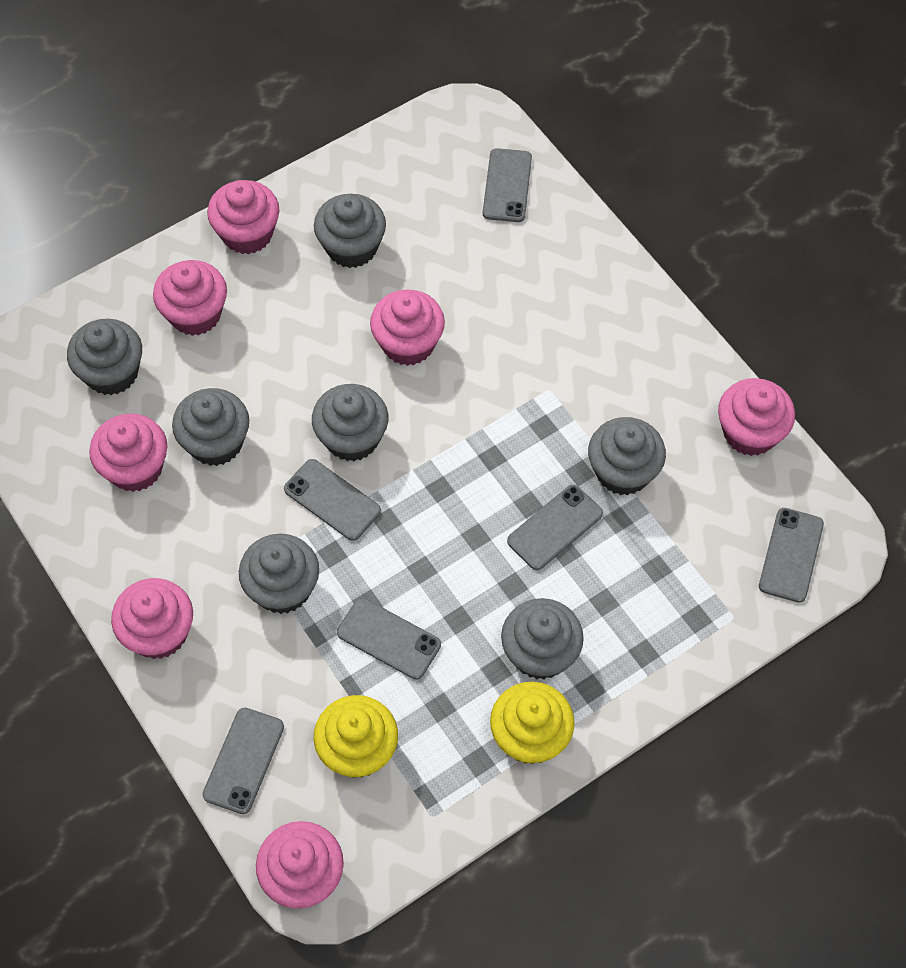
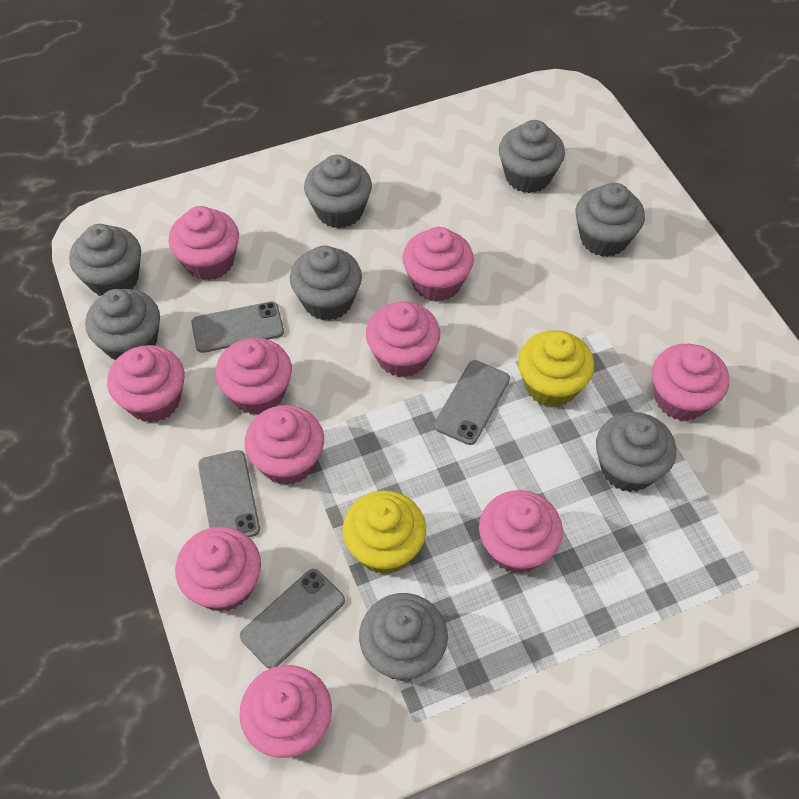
grey cupcake: 7 -> 8
grey phone: 6 -> 4
pink cupcake: 7 -> 10

